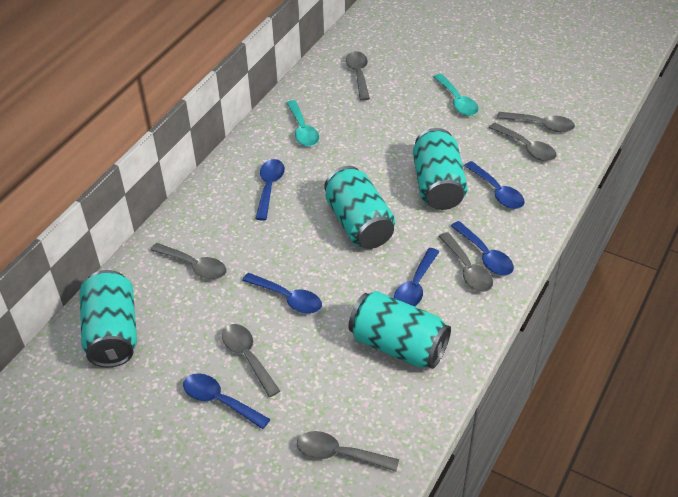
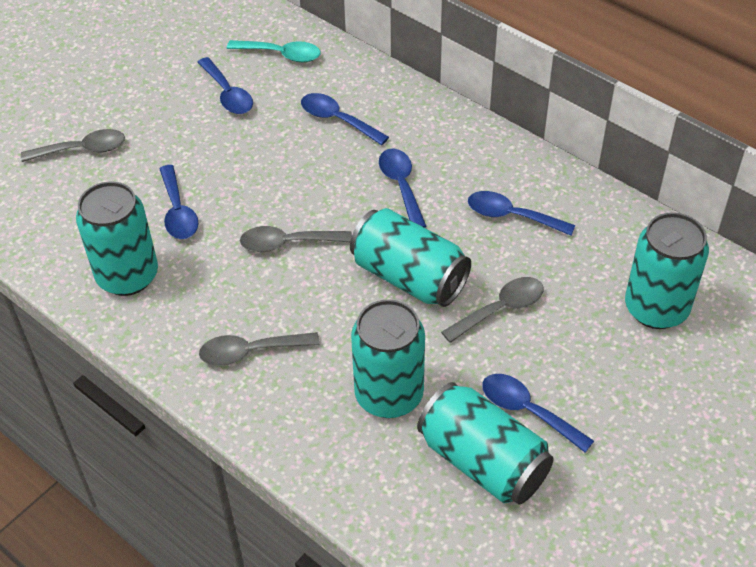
grey spoon: 7 -> 4
turquoise can: 4 -> 5
turquoise spoon: 2 -> 1

